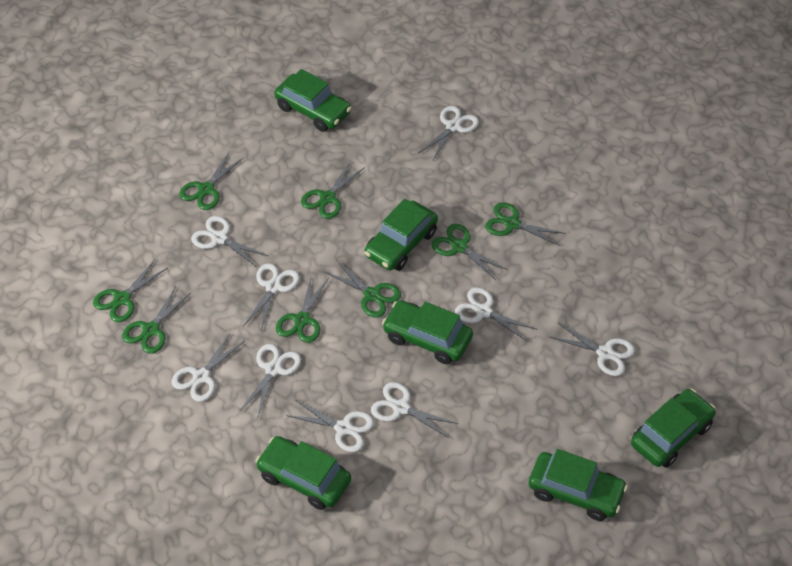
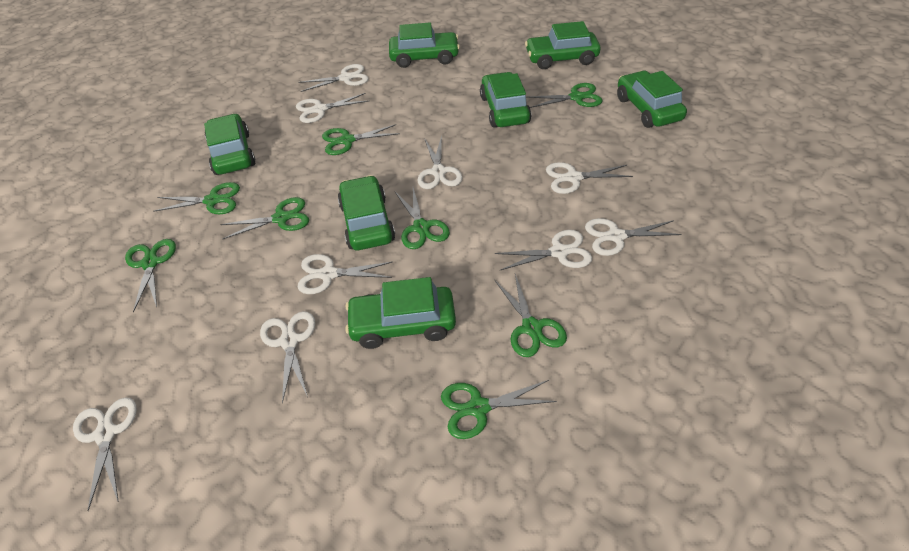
green car: 6 -> 7

